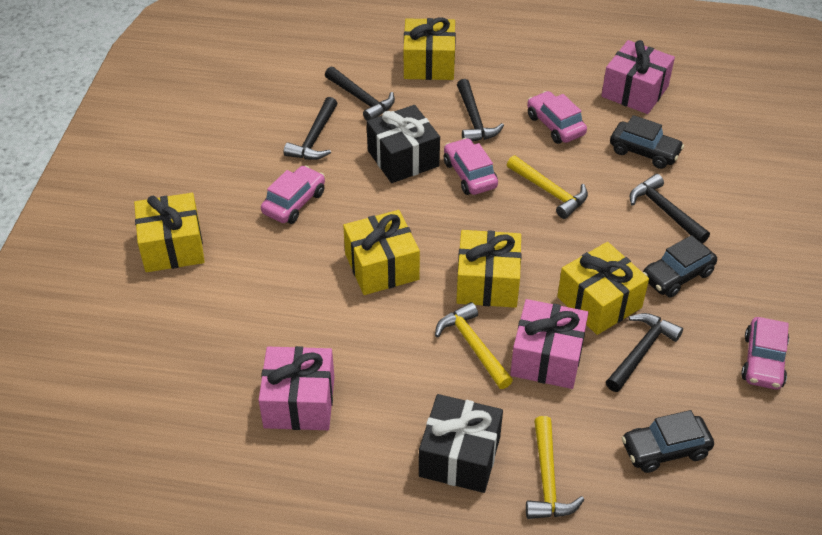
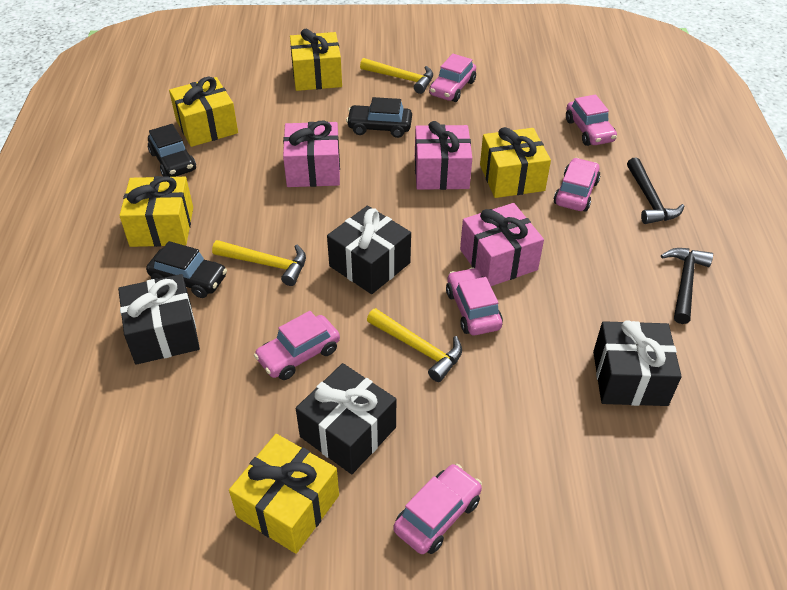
black gift: 2 -> 4
black hammer: 5 -> 2
pink car: 4 -> 6

